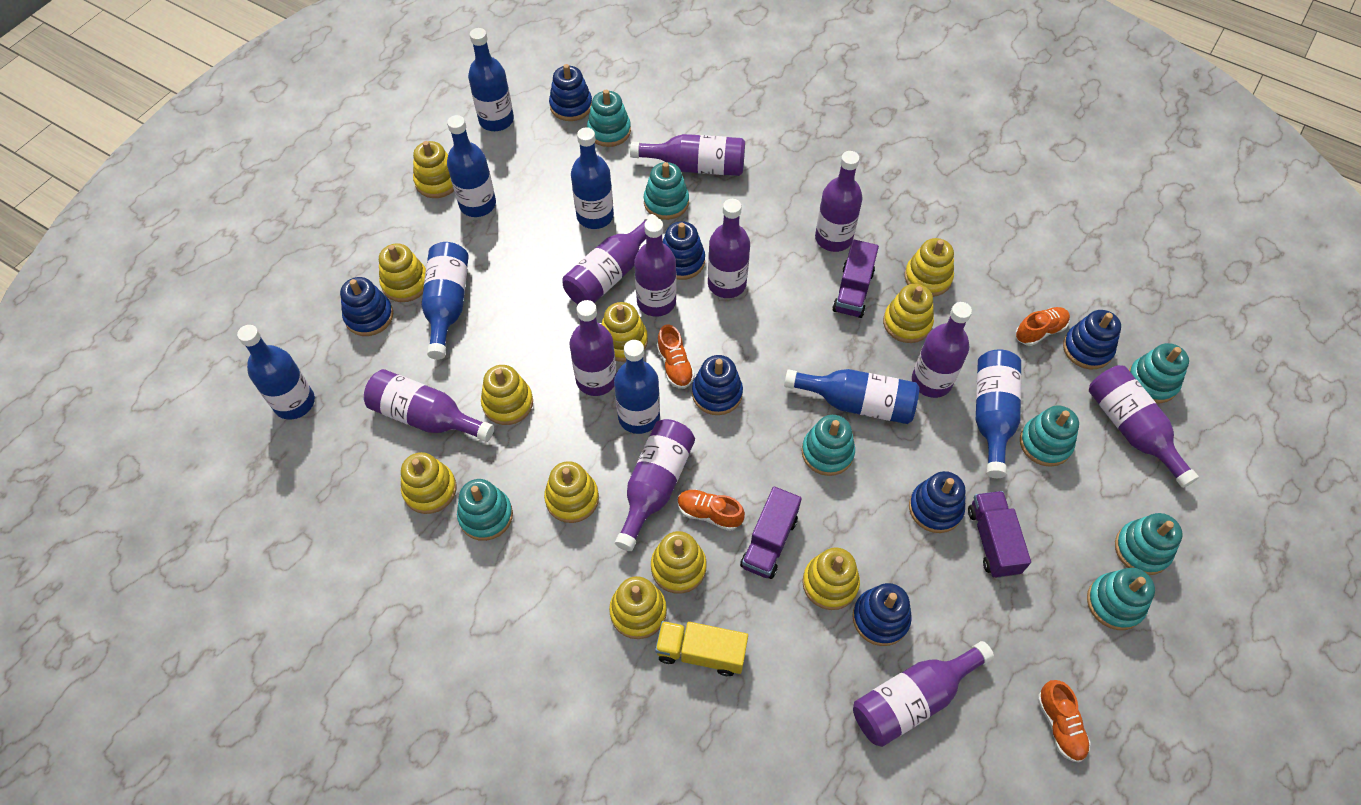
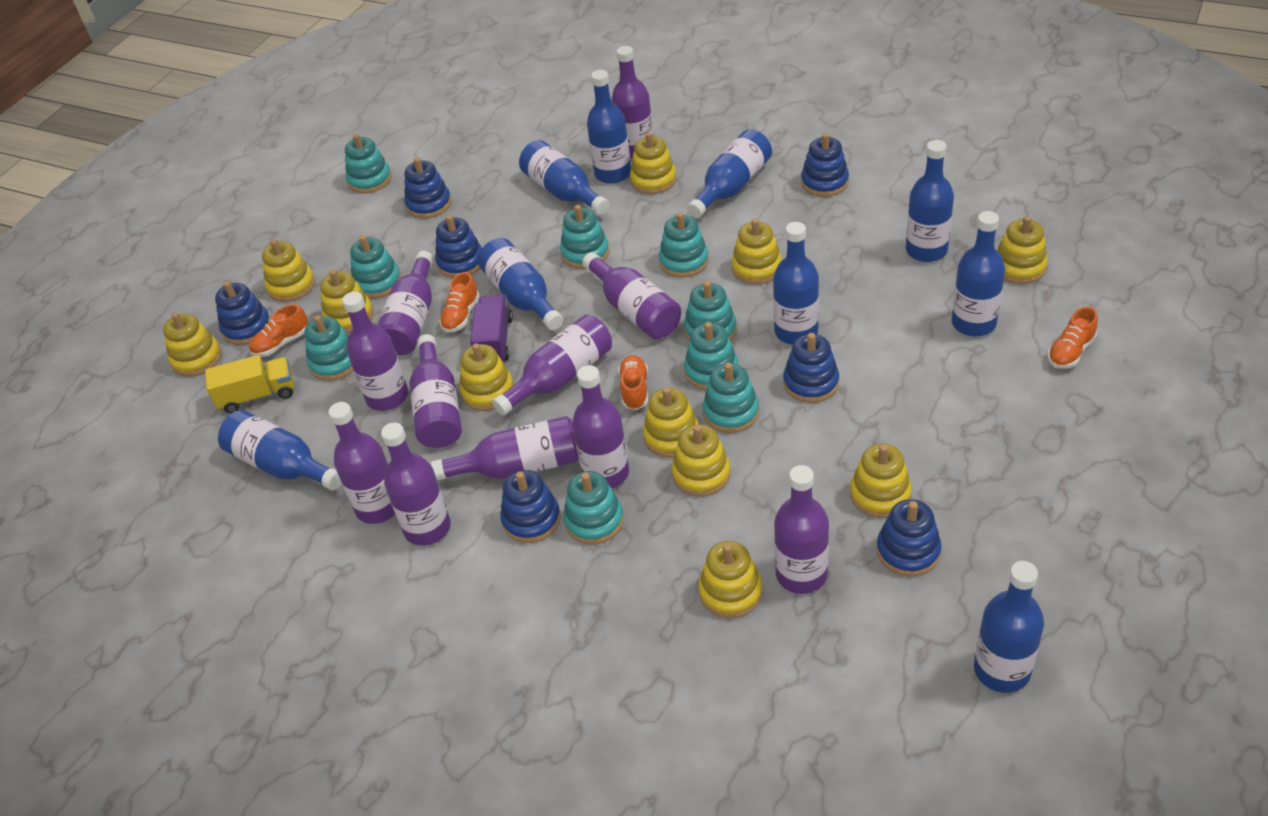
blue bottle: 8 -> 9
purple truck: 3 -> 1
turquoise stacking toy: 8 -> 9

